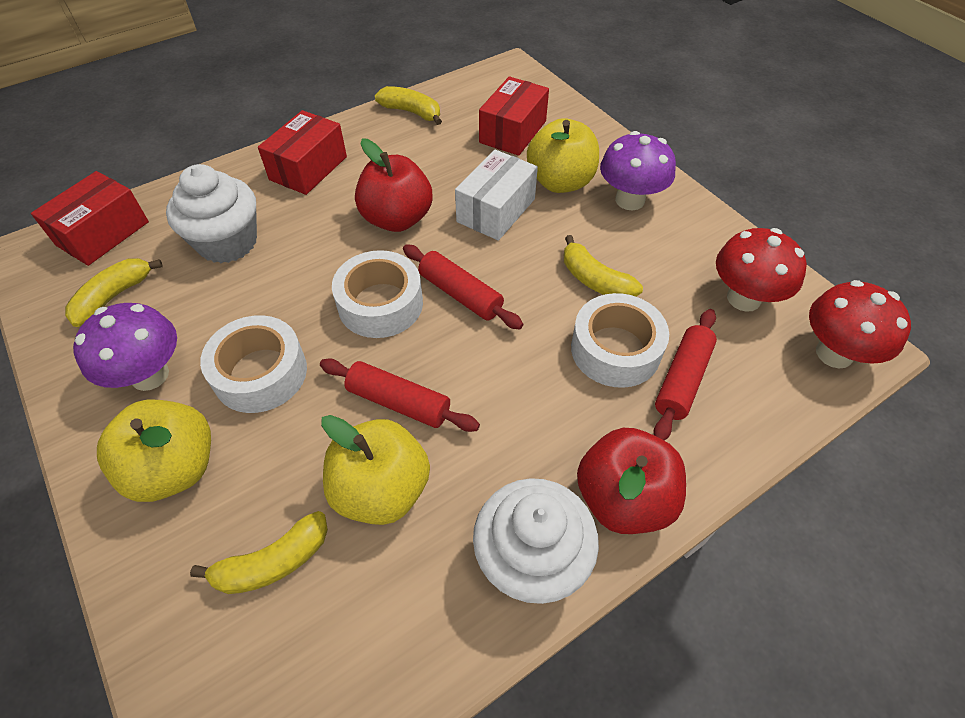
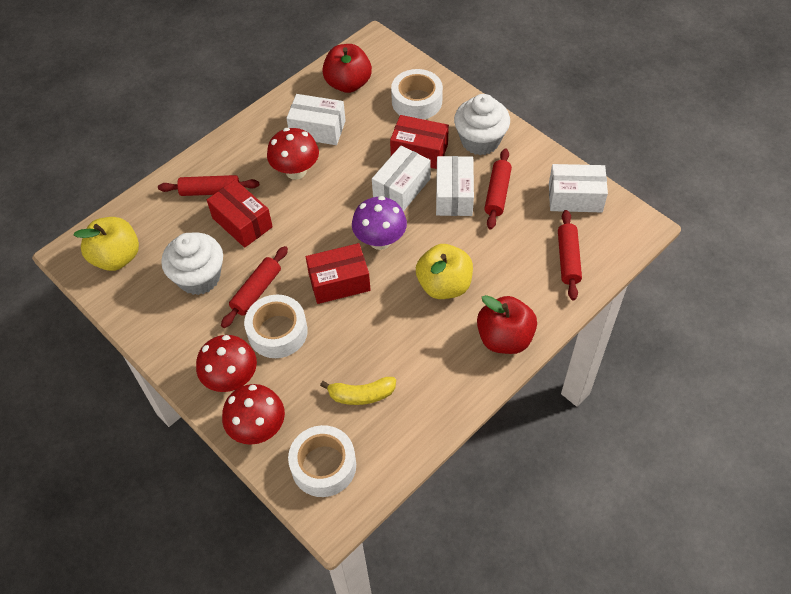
purple mushroom: 2 -> 1
red mushroom: 2 -> 3
red rolling pin: 3 -> 4
white box: 1 -> 4
yellow apple: 3 -> 2
yellow banana: 4 -> 1

